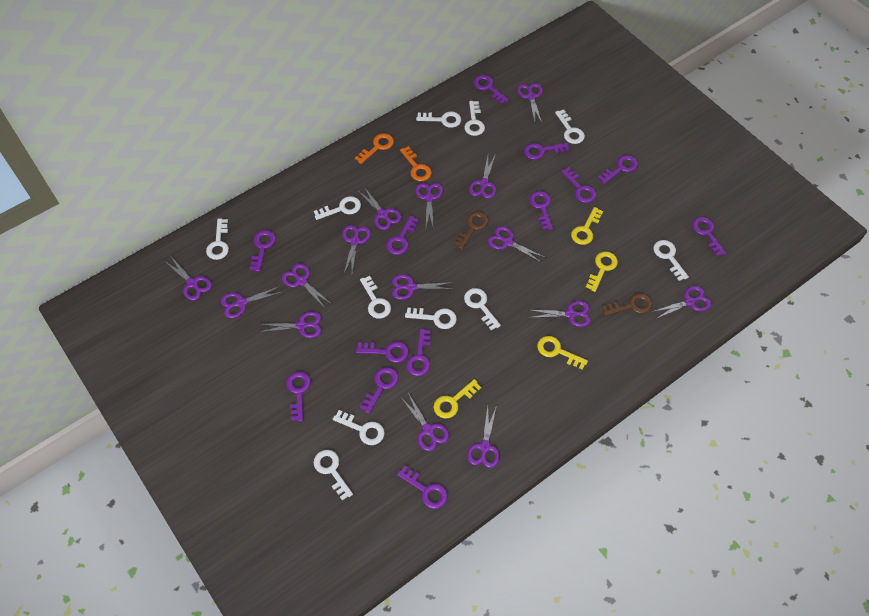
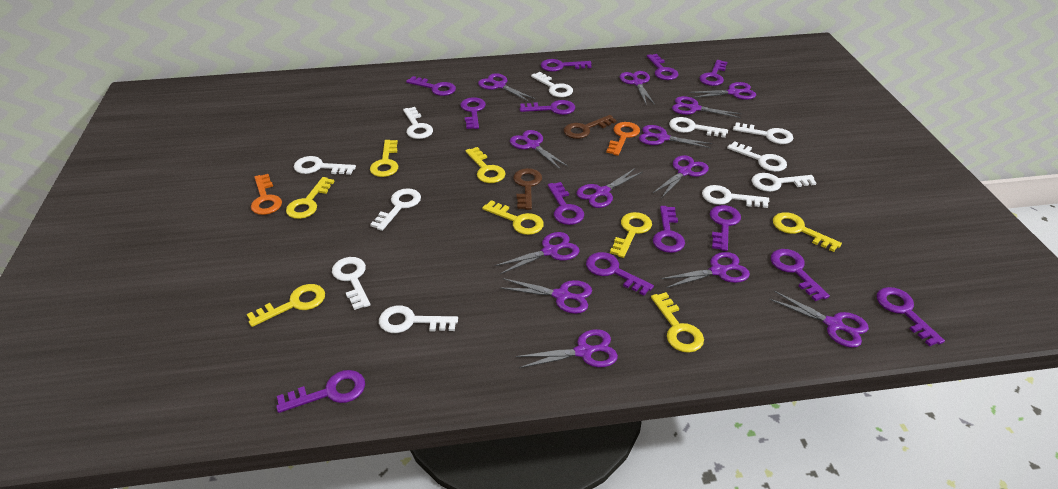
purple scissors: 15 -> 13
yellow key: 4 -> 8

